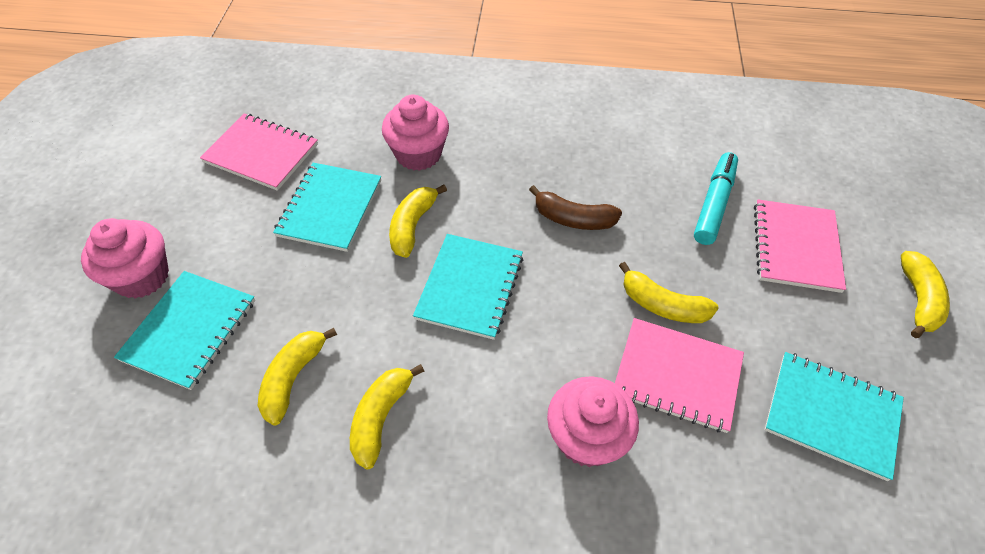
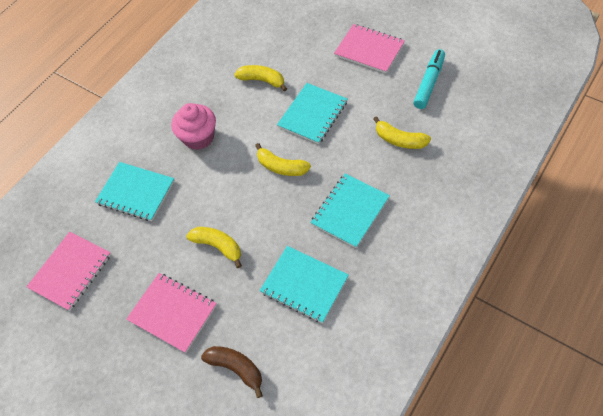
pink cupcake: 3 -> 1
yellow banana: 5 -> 4

